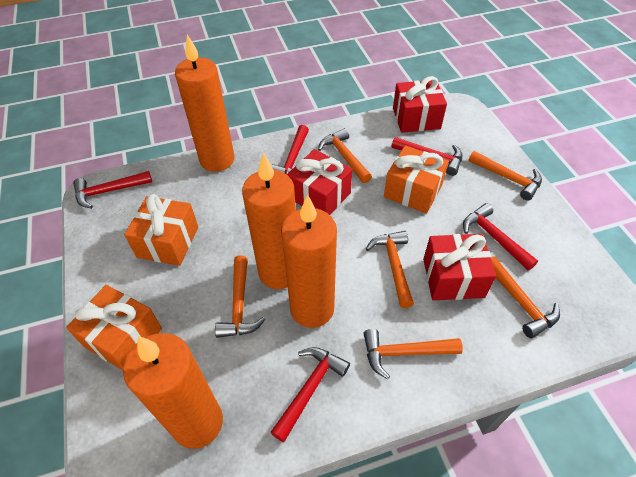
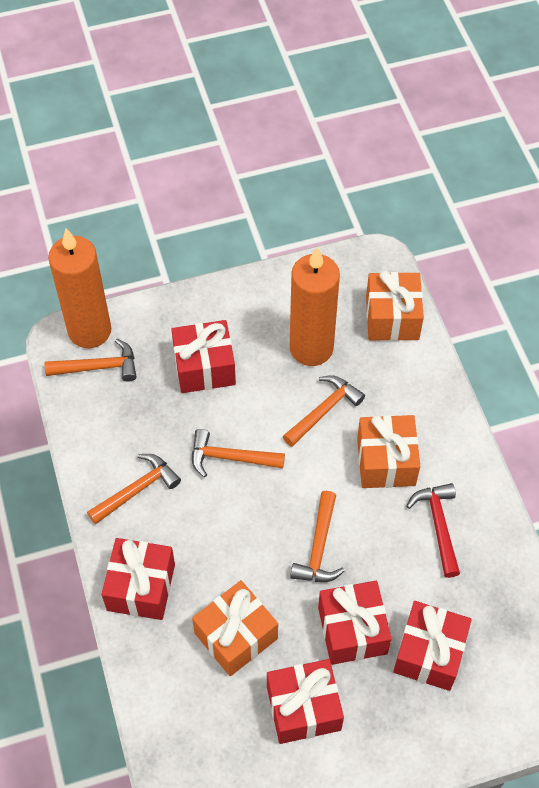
orange candle: 4 -> 2
orange hammer: 6 -> 5
red gift: 3 -> 5
red hammer: 5 -> 1

